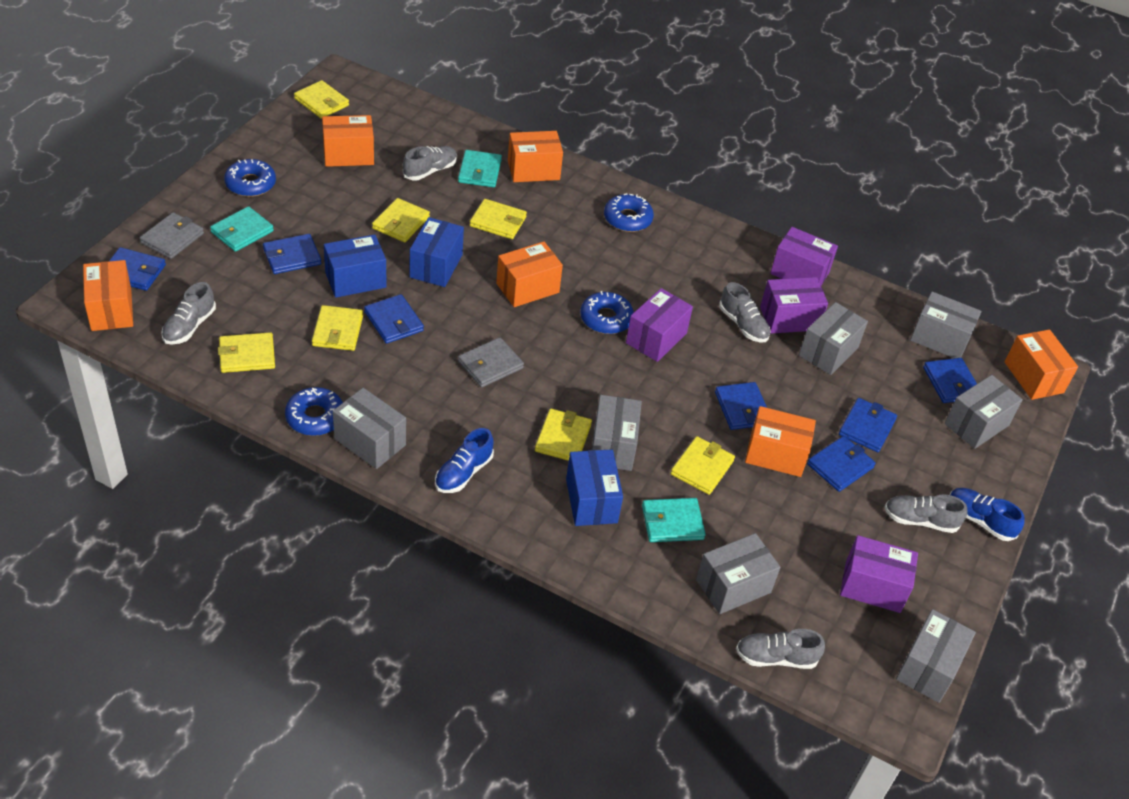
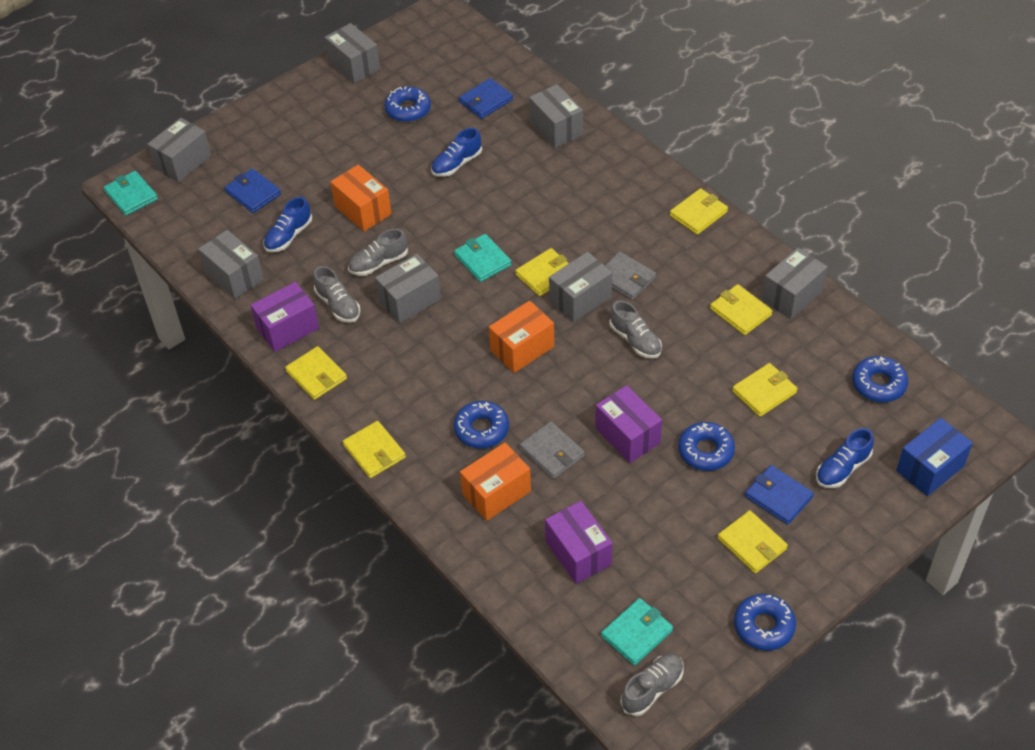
blue box: 3 -> 1
blue donut: 4 -> 5
blue shoe: 2 -> 3
blue wallet: 7 -> 3
grey shoe: 5 -> 4
orange box: 6 -> 3
purple box: 4 -> 3

